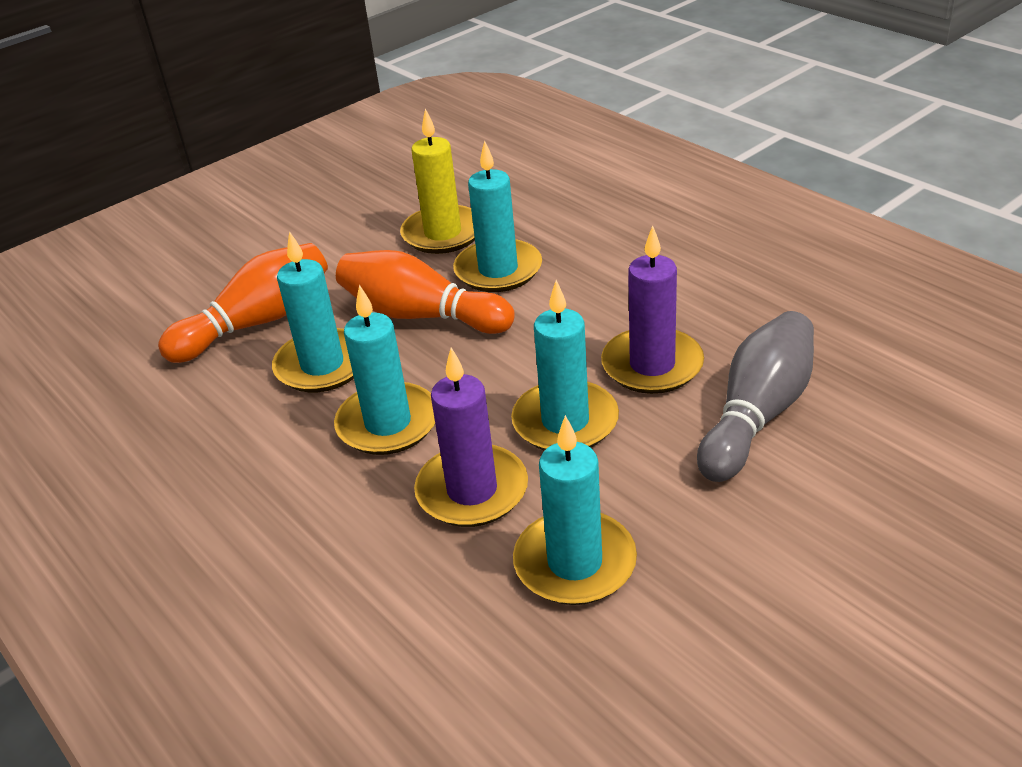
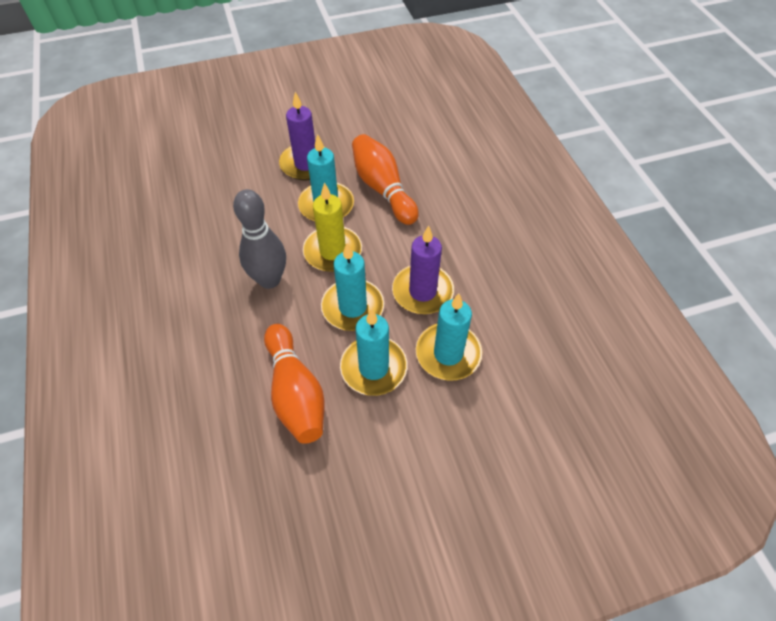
turquoise candle: 5 -> 4

